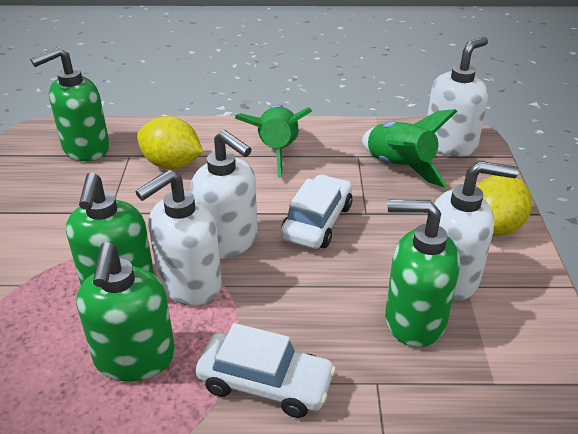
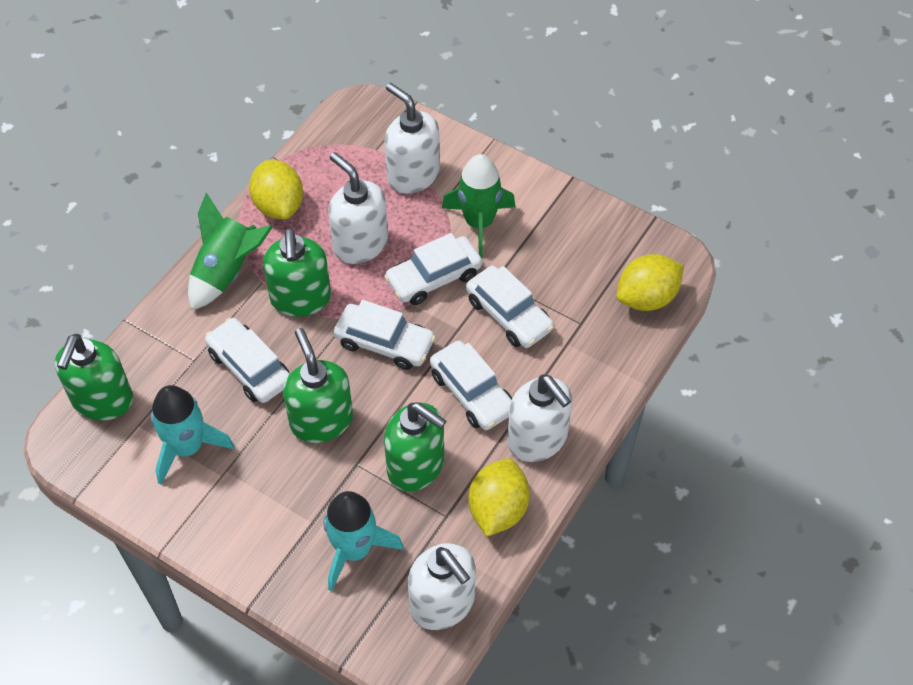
turquoise rocket: 0 -> 2
white car: 2 -> 5
yellow lemon: 2 -> 3

